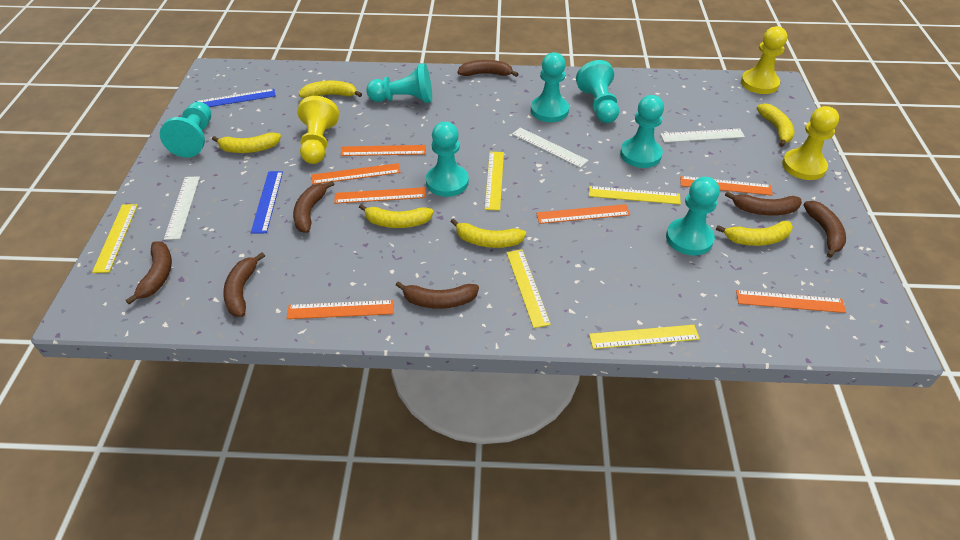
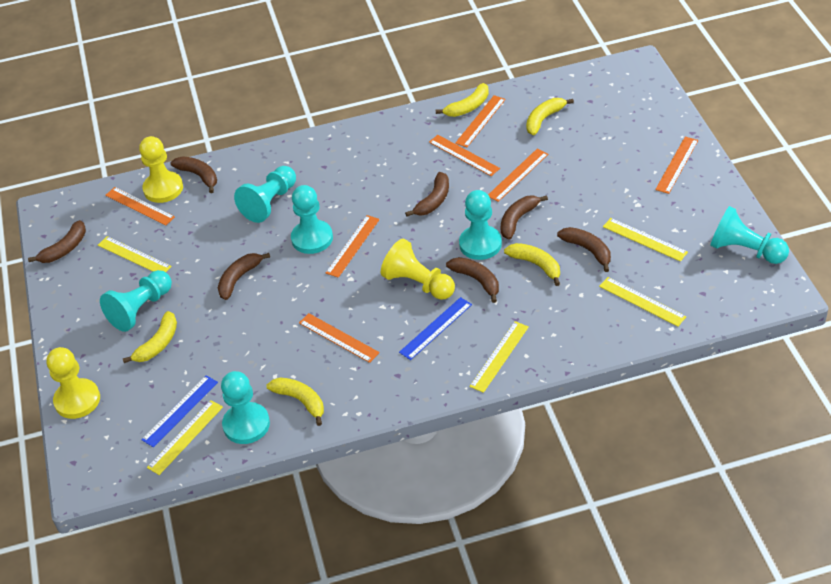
turquoise pawn: 7 -> 6
white ruler: 3 -> 0
yellow banana: 6 -> 5

